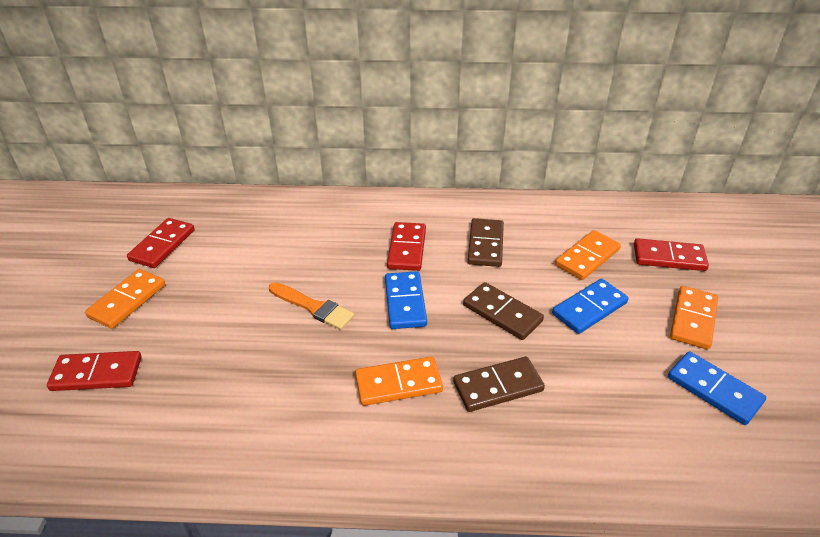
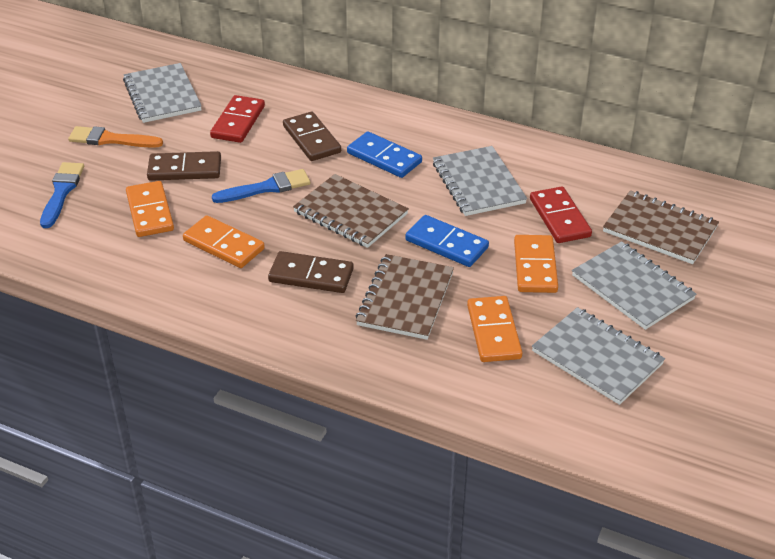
blue brush: 0 -> 2
blue domino: 3 -> 2
brown notebook: 0 -> 3
grey notebook: 0 -> 4
red domino: 4 -> 2

